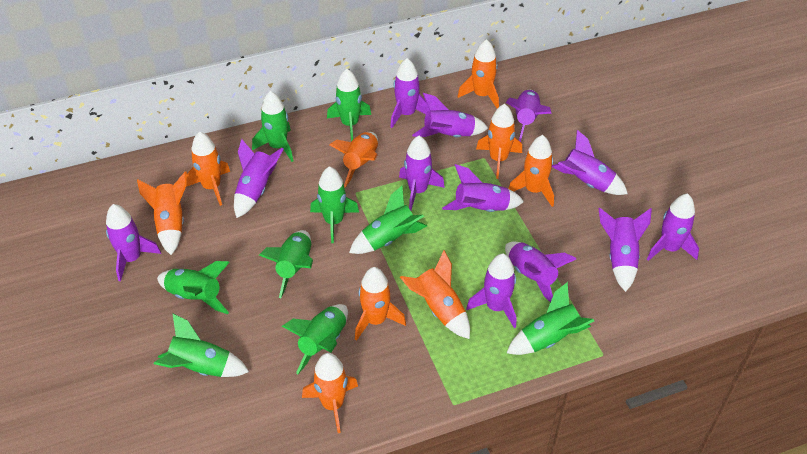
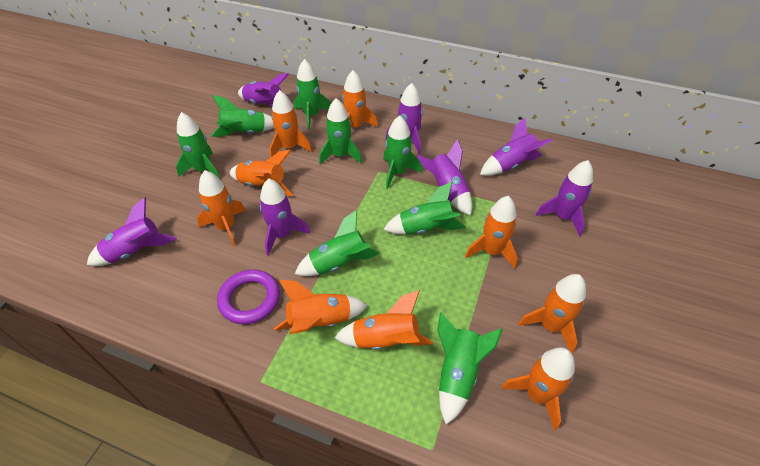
green rocket: 9 -> 8
purple ring: 0 -> 1
purple rocket: 12 -> 7

